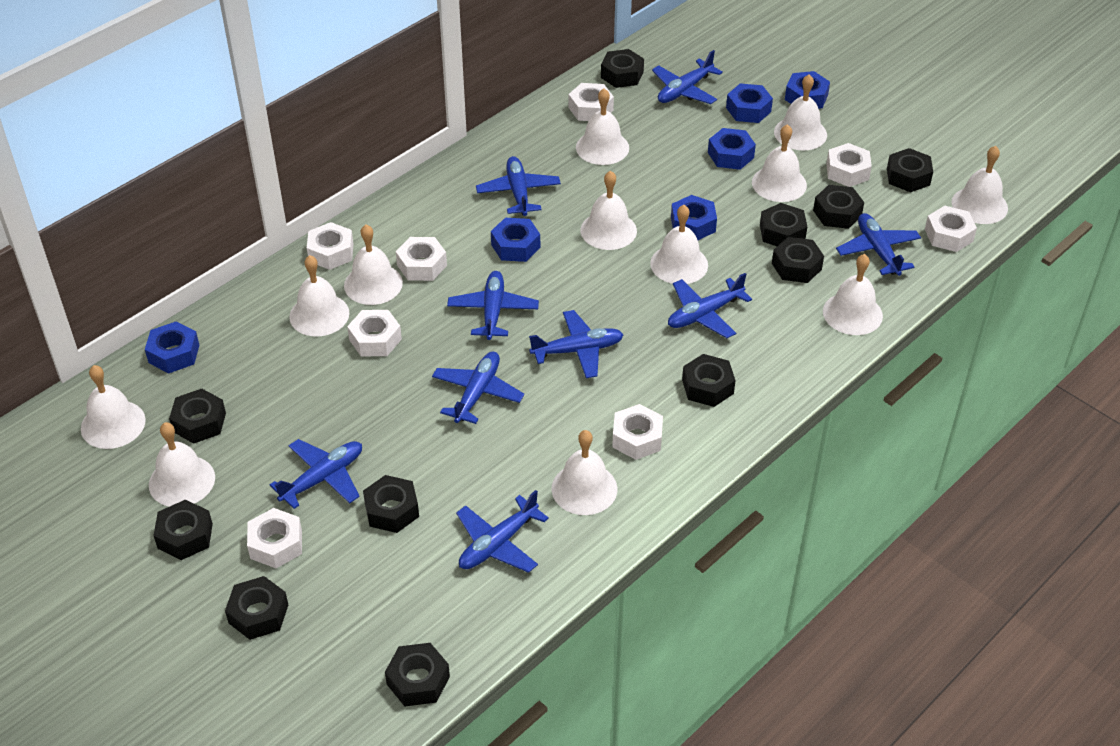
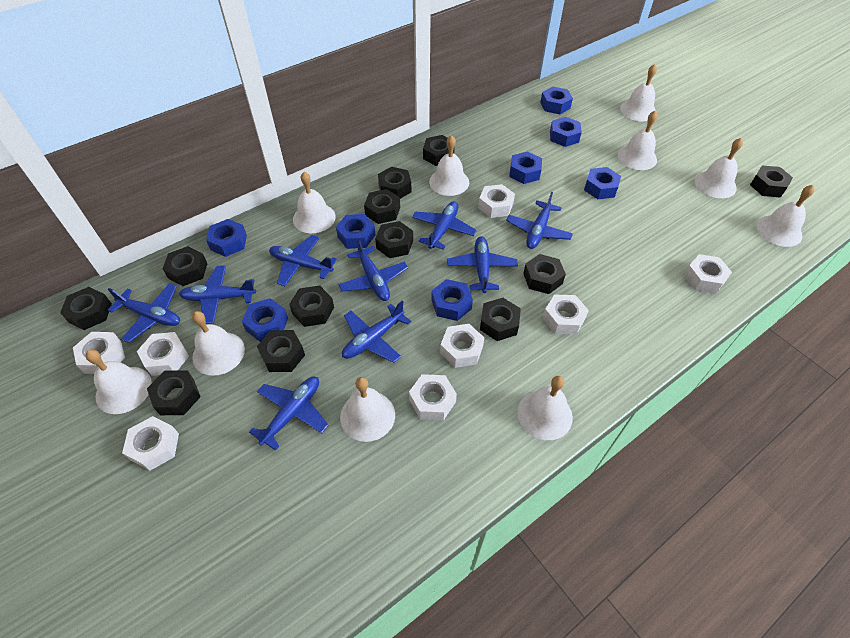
black nut: 11 -> 12
blue nut: 6 -> 8
white bell: 12 -> 10

